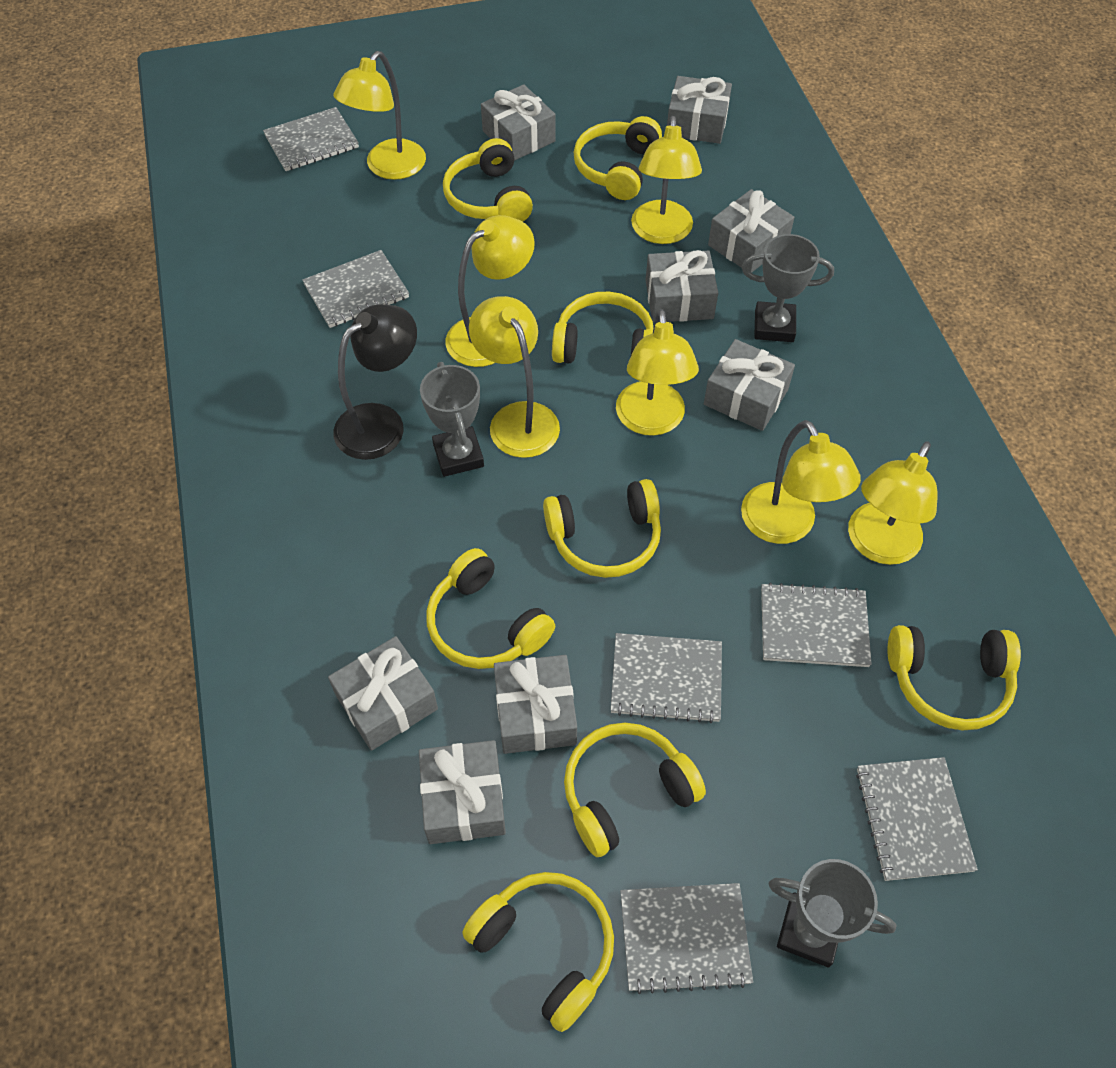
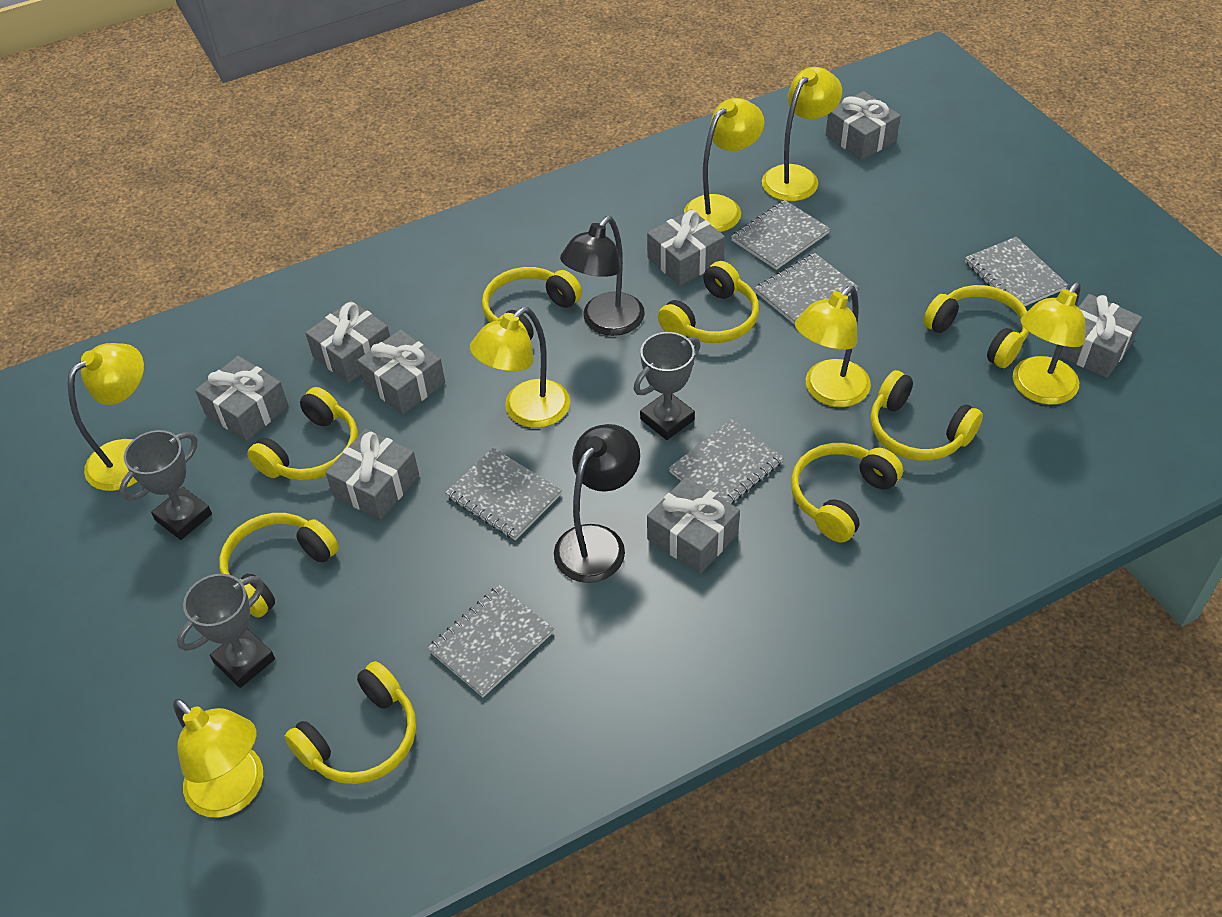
black lamp: 1 -> 2

